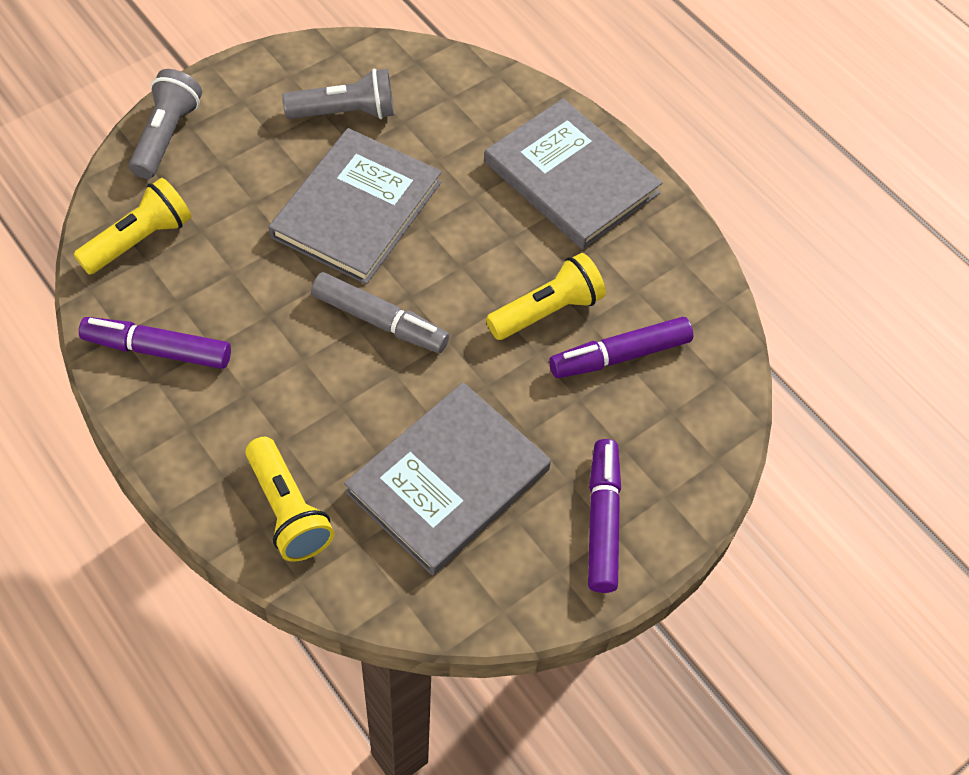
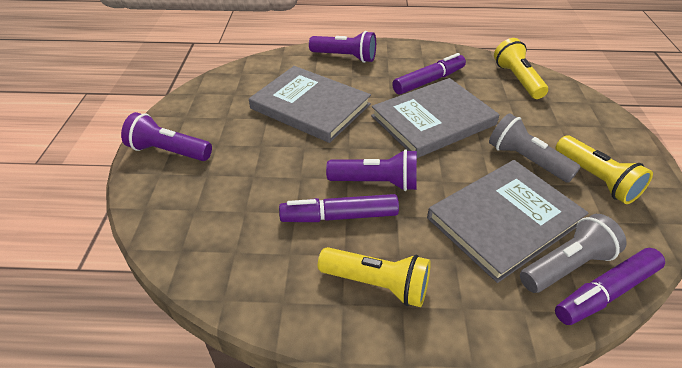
grey marker: 1 -> 0
purple flashlight: 0 -> 3

